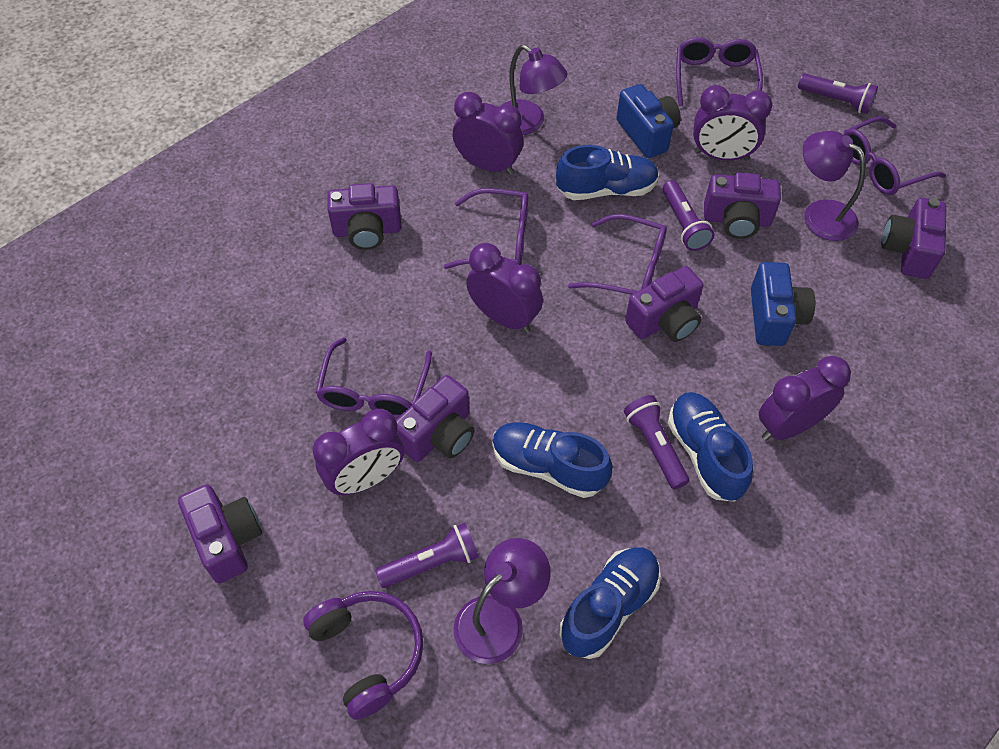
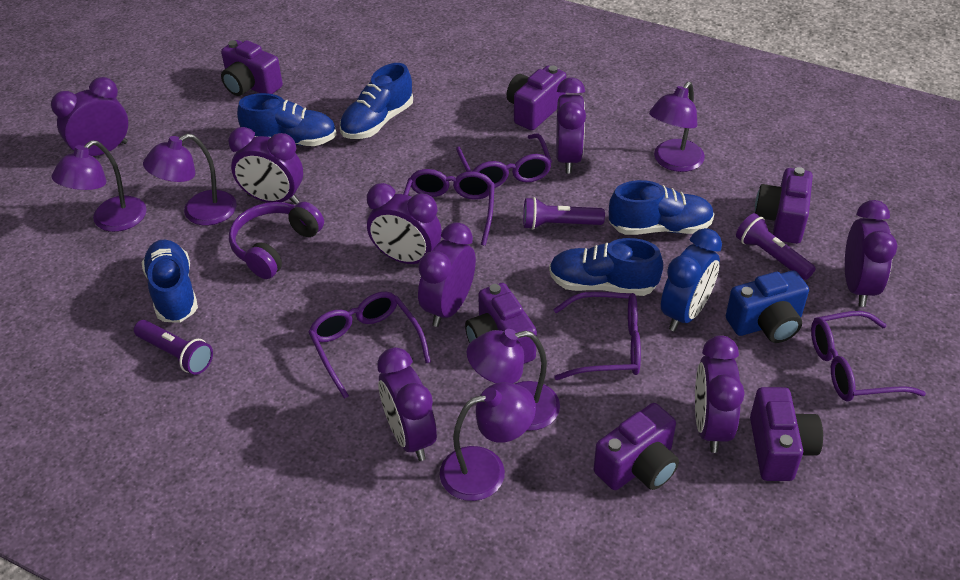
blue camera: 2 -> 1
blue clock: 0 -> 1
blue shoe: 4 -> 5
purple clock: 5 -> 8
purple flashlight: 4 -> 3
purple lamp: 3 -> 5

